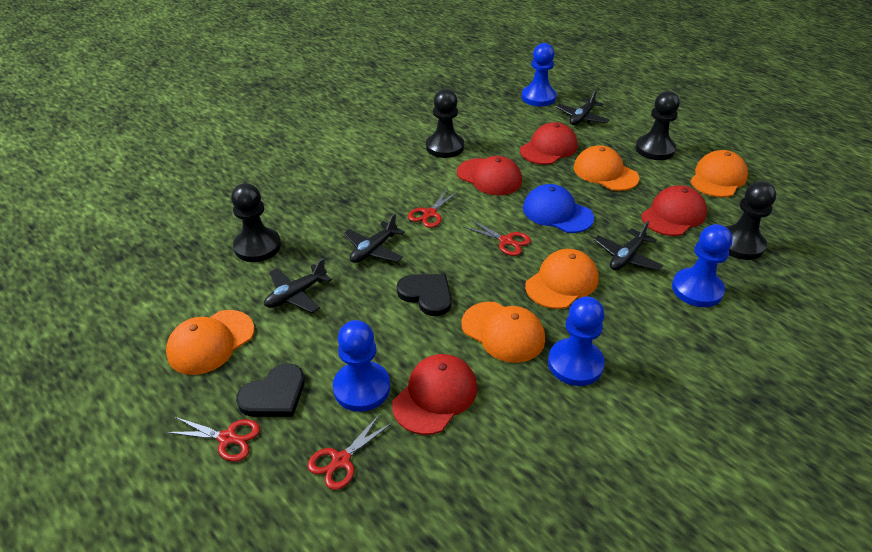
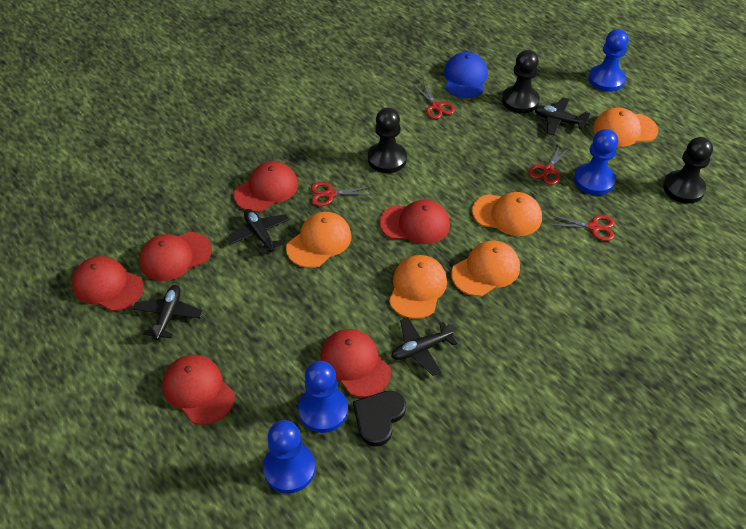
black heart: 2 -> 1
black pawn: 4 -> 3
red cap: 4 -> 6

